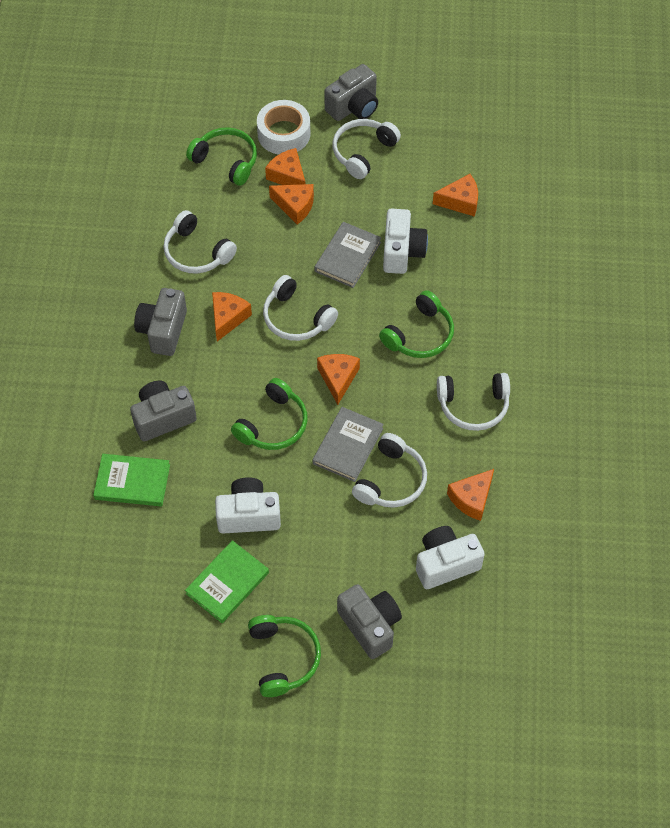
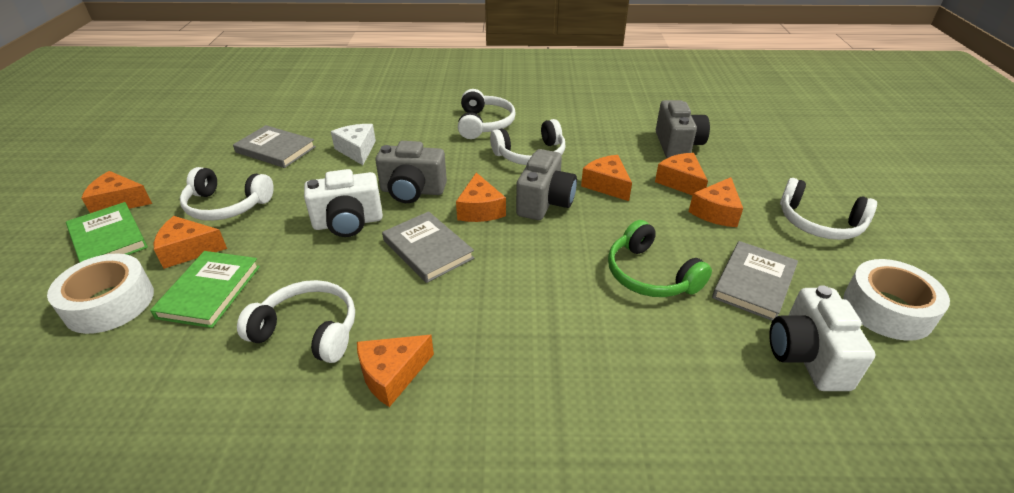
green headphones: 4 -> 1
grey book: 2 -> 3
grey camera: 4 -> 3
orange cheese: 6 -> 7
white camera: 3 -> 2
white cheese: 0 -> 1
white tape: 1 -> 2

